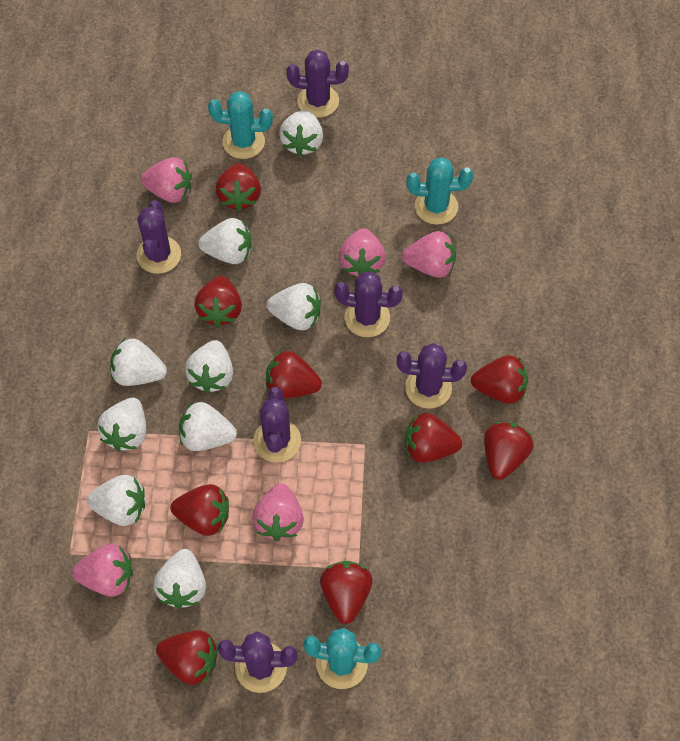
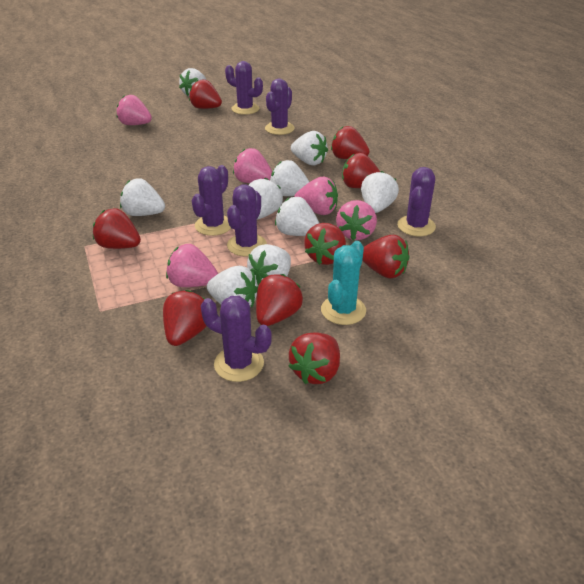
turquoise cactus: 3 -> 1

